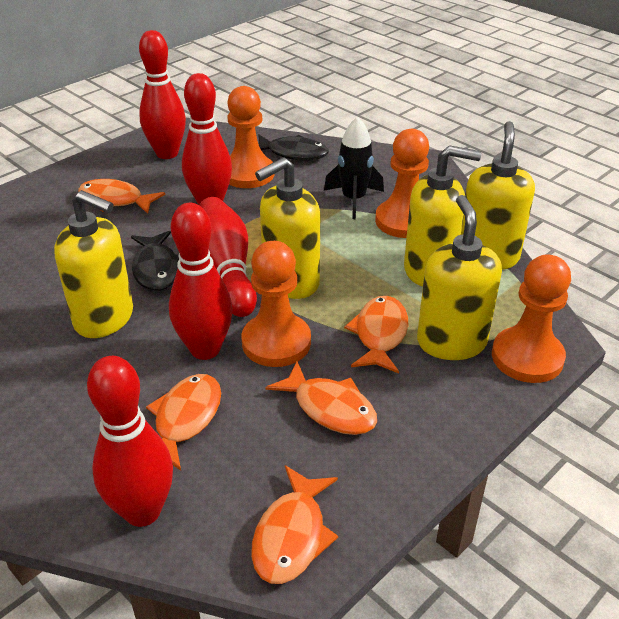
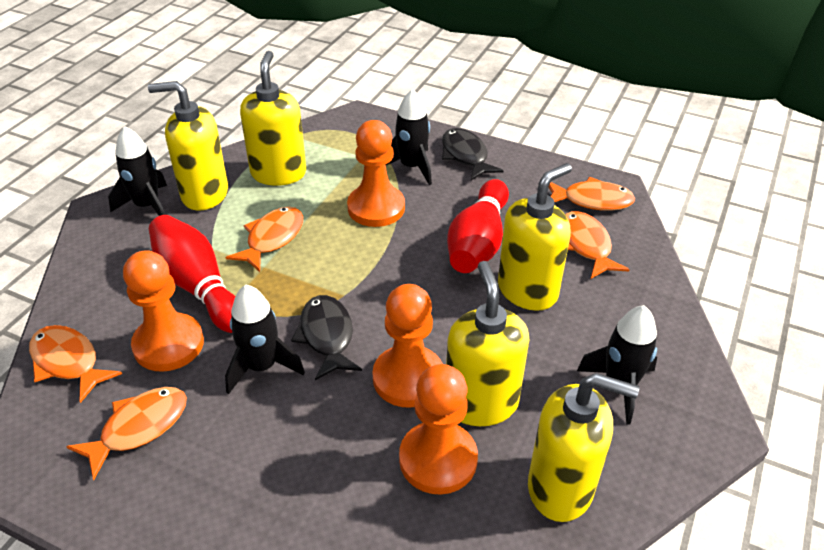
black rocket: 1 -> 4
red bowling pin: 5 -> 2

